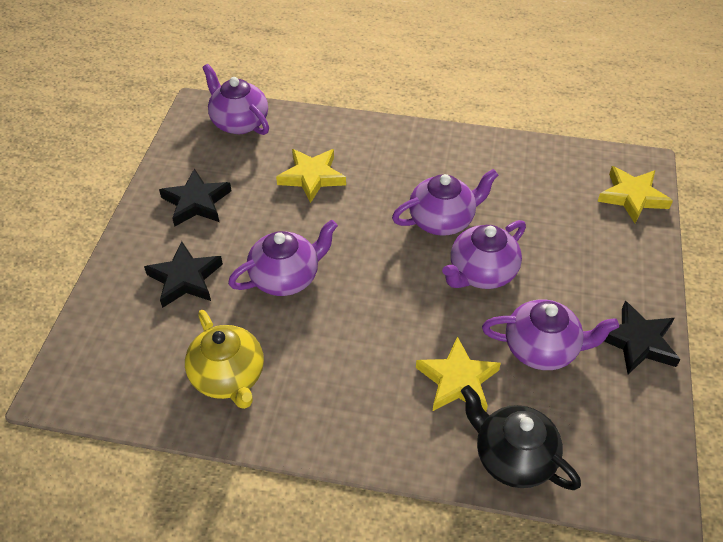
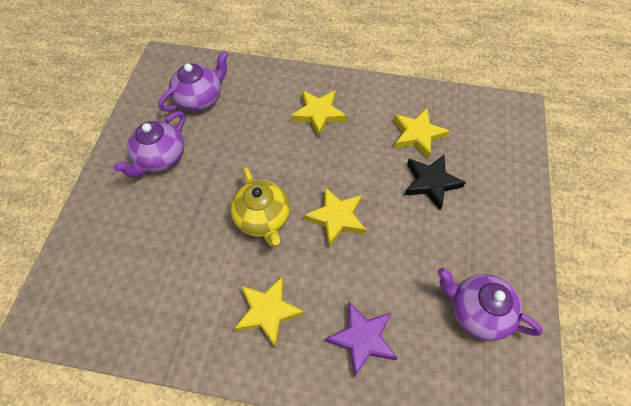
black star: 3 -> 1
black teapot: 1 -> 0
purple star: 0 -> 1
purple teapot: 5 -> 3
yellow star: 3 -> 4

